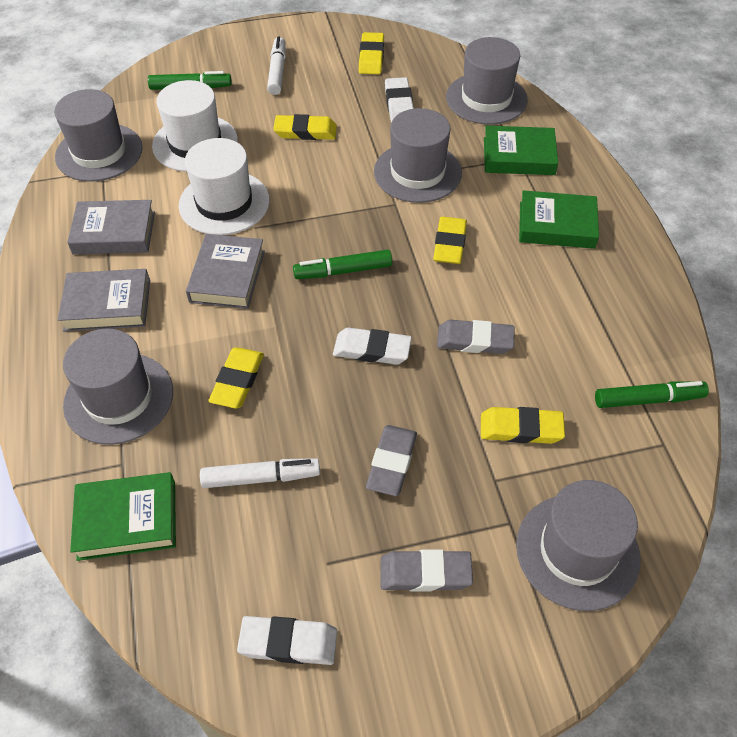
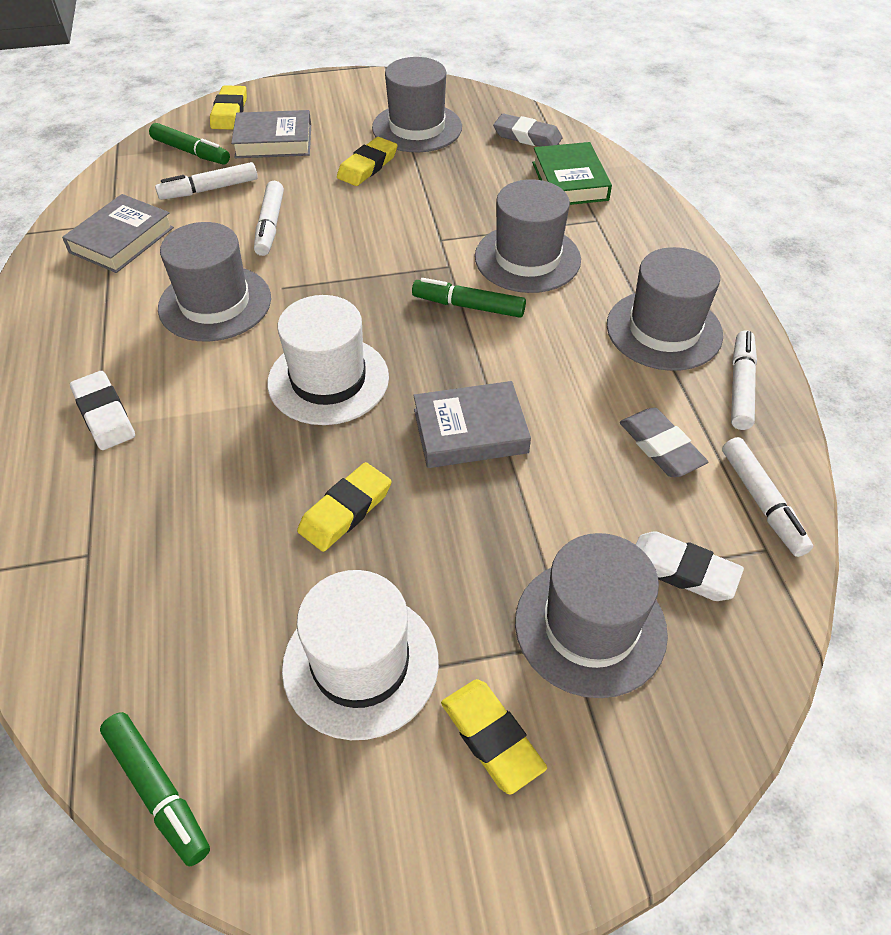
green book: 3 -> 1
grey eraser: 3 -> 2
white eraser: 3 -> 2
white marker: 2 -> 4
yellow eraser: 5 -> 4

